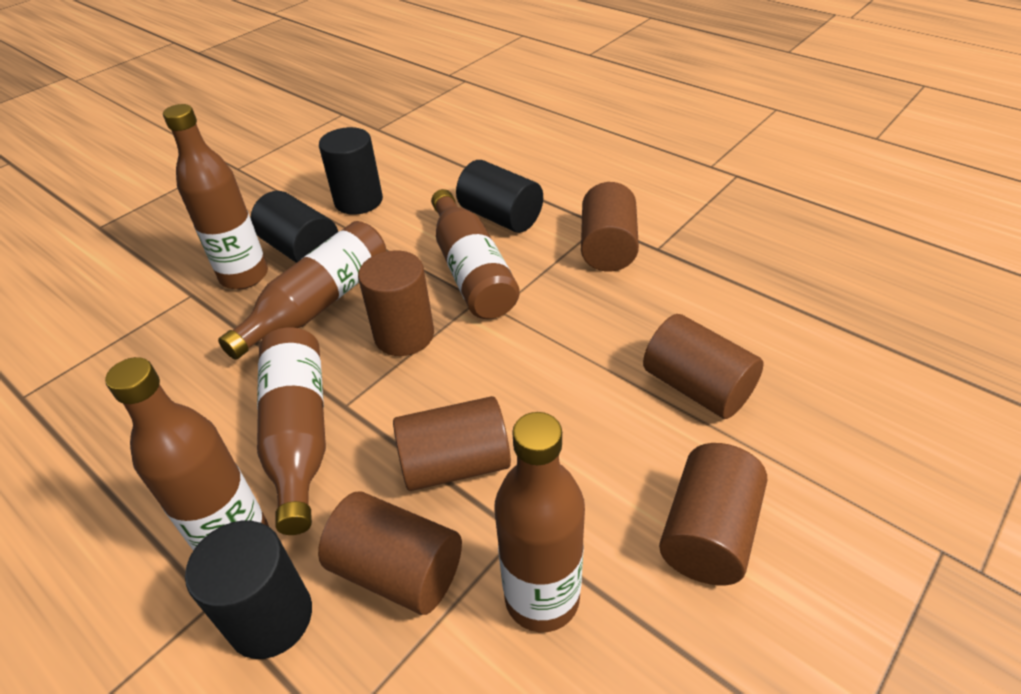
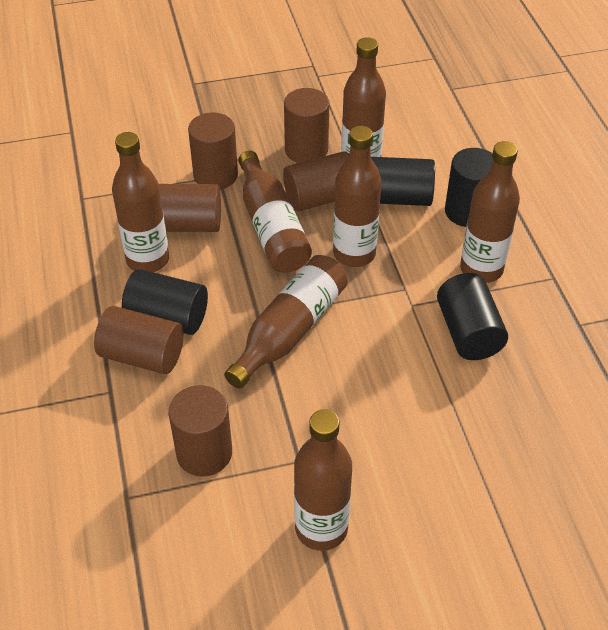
brown bottle: 6 -> 7

